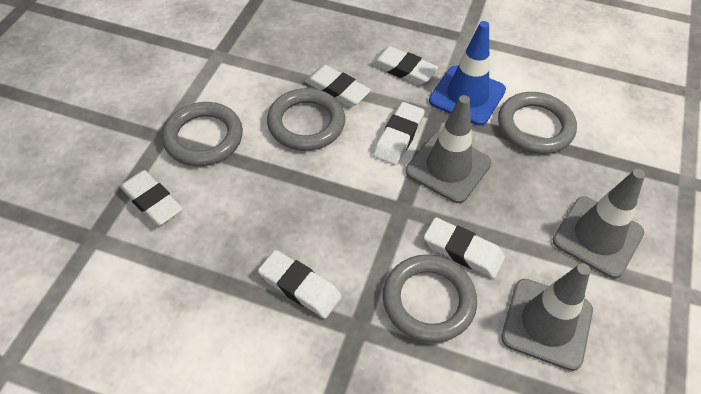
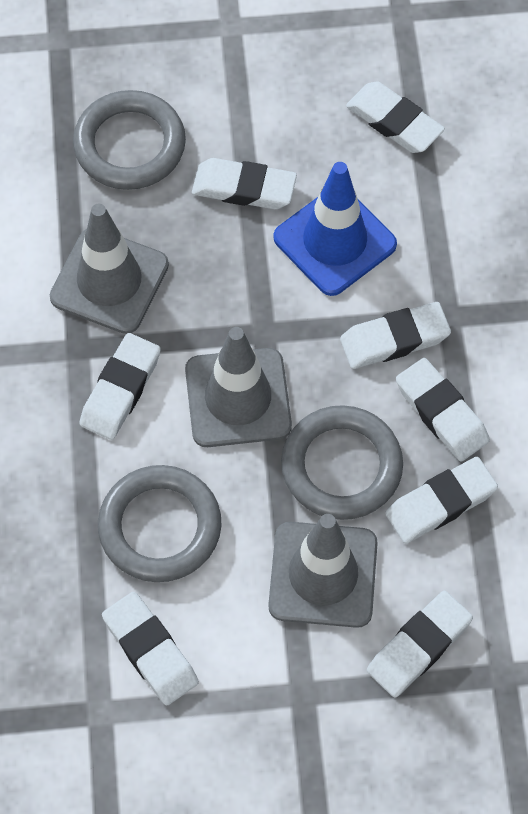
grey ring: 4 -> 3
white eraser: 6 -> 8

